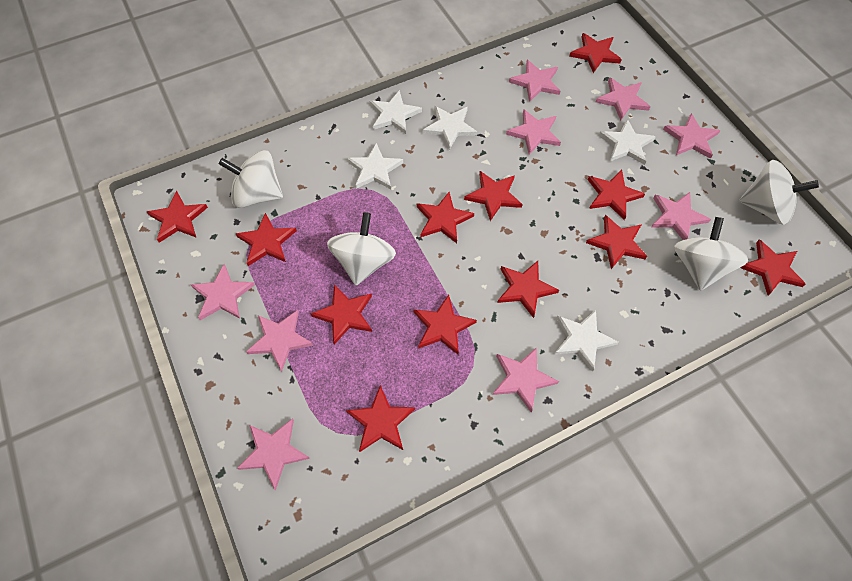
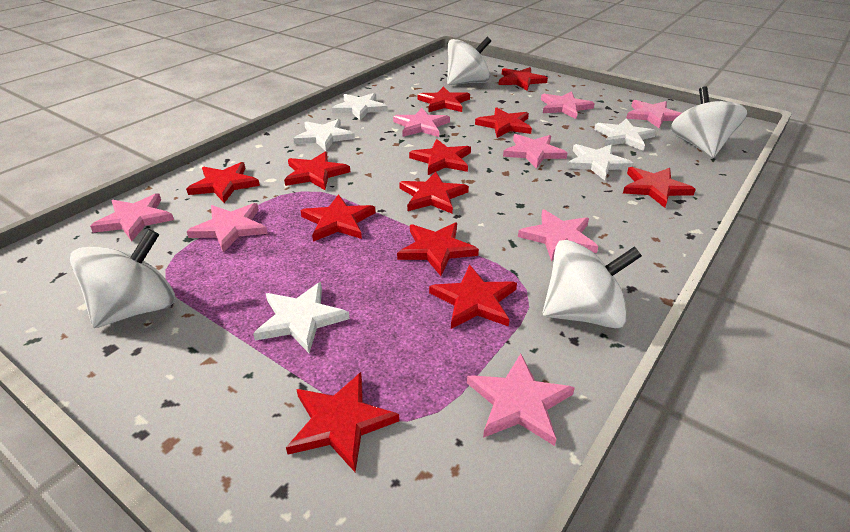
pink star: 9 -> 8

